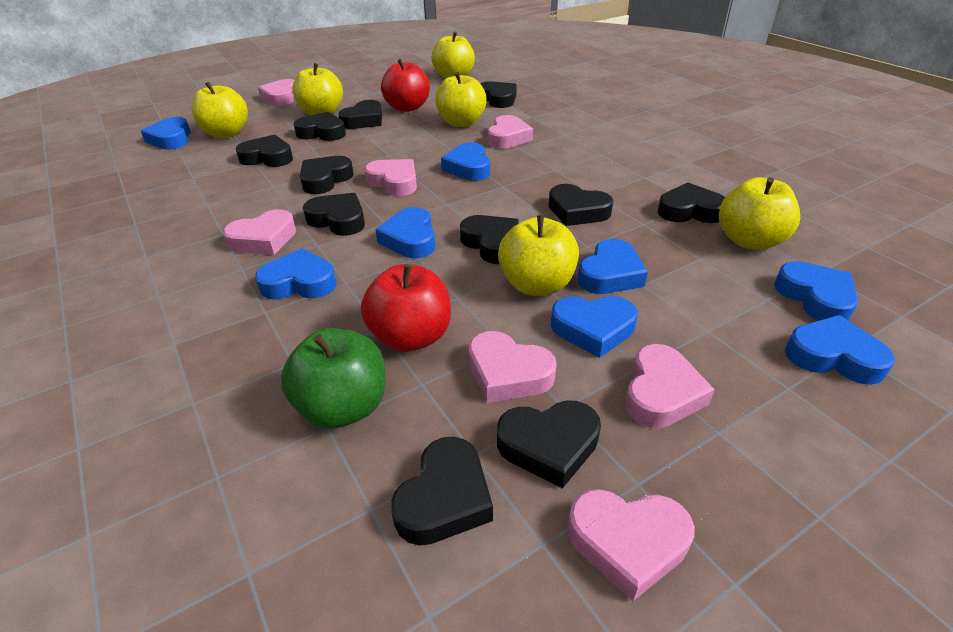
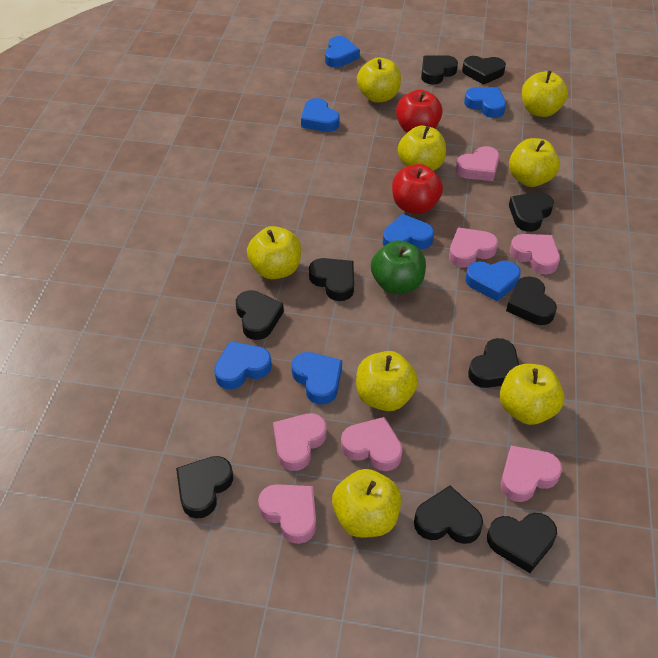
black heart: 11 -> 10
blue heart: 8 -> 7
yellow apple: 6 -> 8

